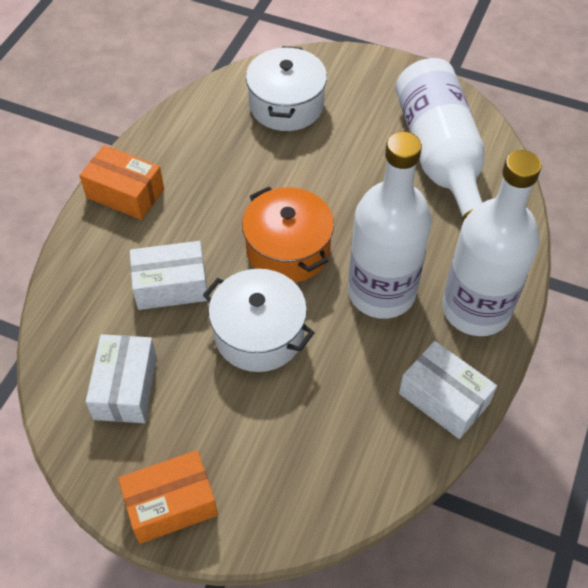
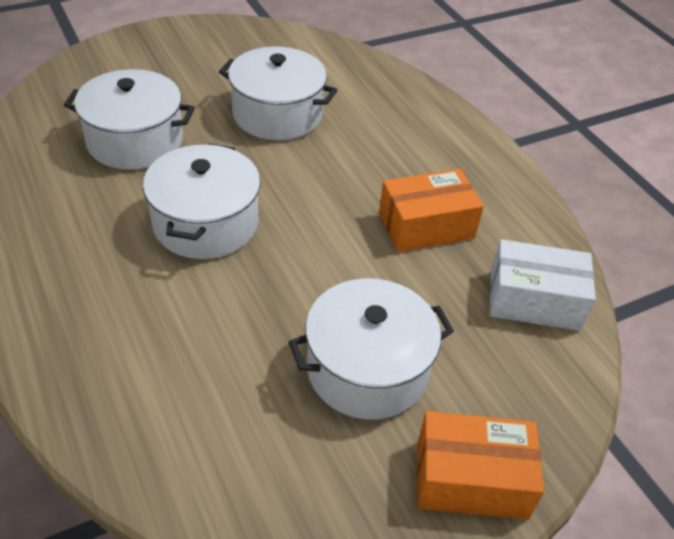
orange pot: 1 -> 0
white bottle: 3 -> 0
white box: 3 -> 1
white pot: 2 -> 4

